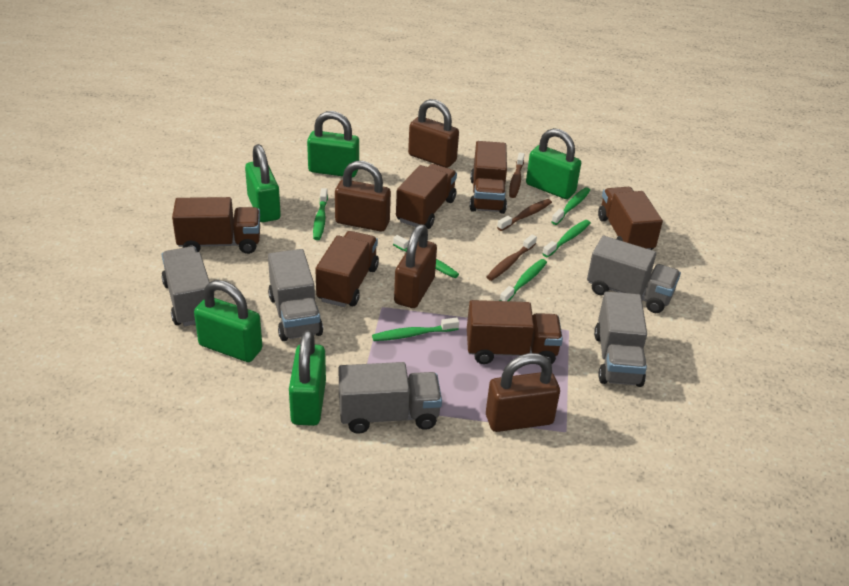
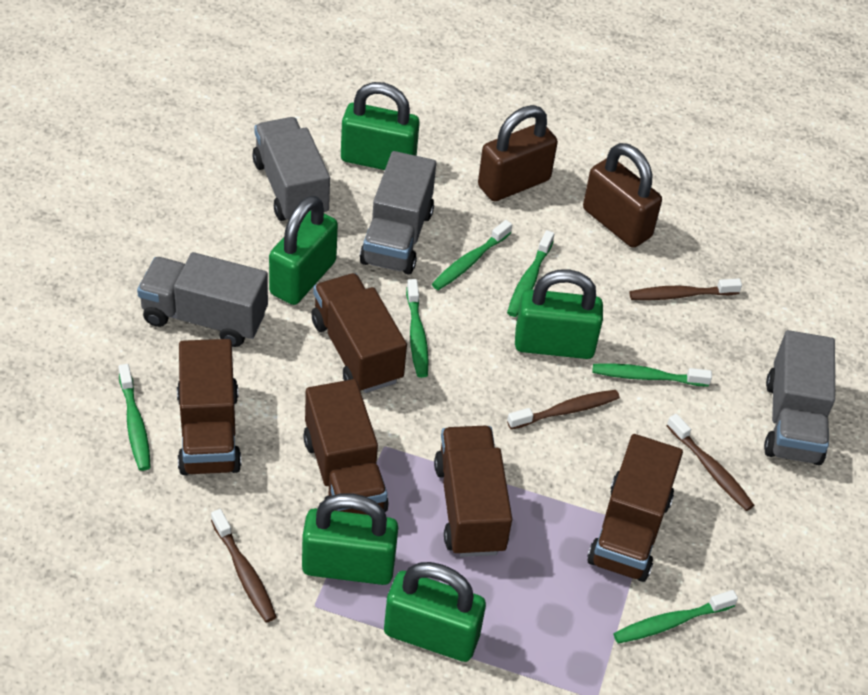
brown padlock: 4 -> 2
brown toothbrush: 3 -> 4
brown truck: 6 -> 5
grey truck: 5 -> 4

